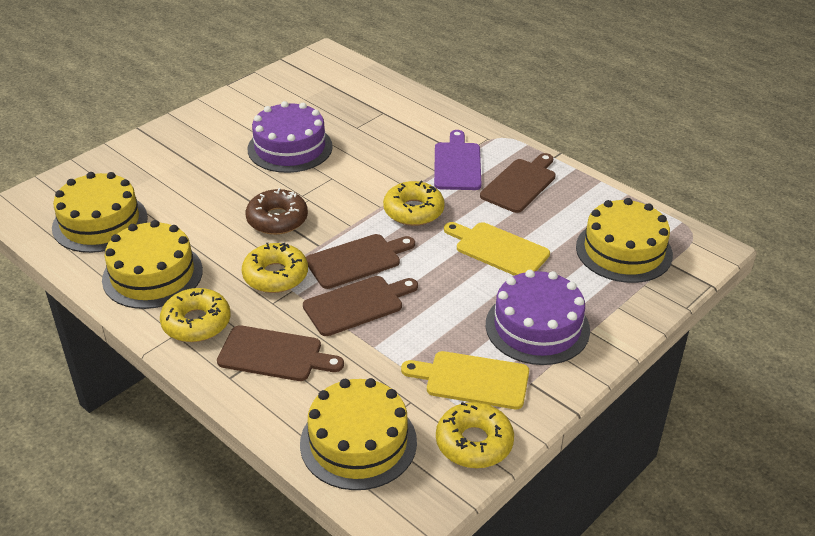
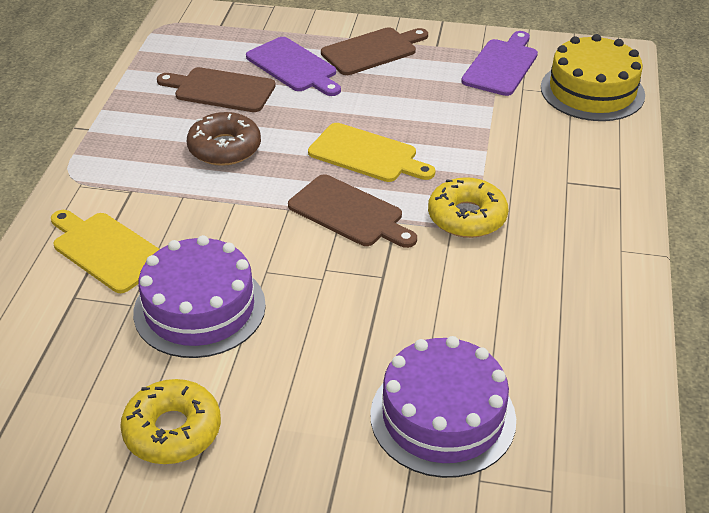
brown cutting board: 4 -> 3
purple cutting board: 1 -> 2
yellow cake: 4 -> 1
yellow donut: 4 -> 2

